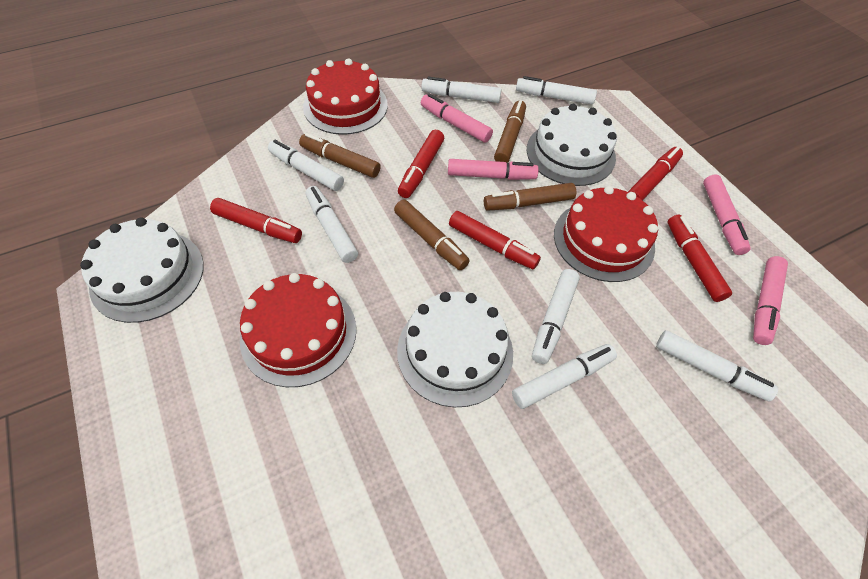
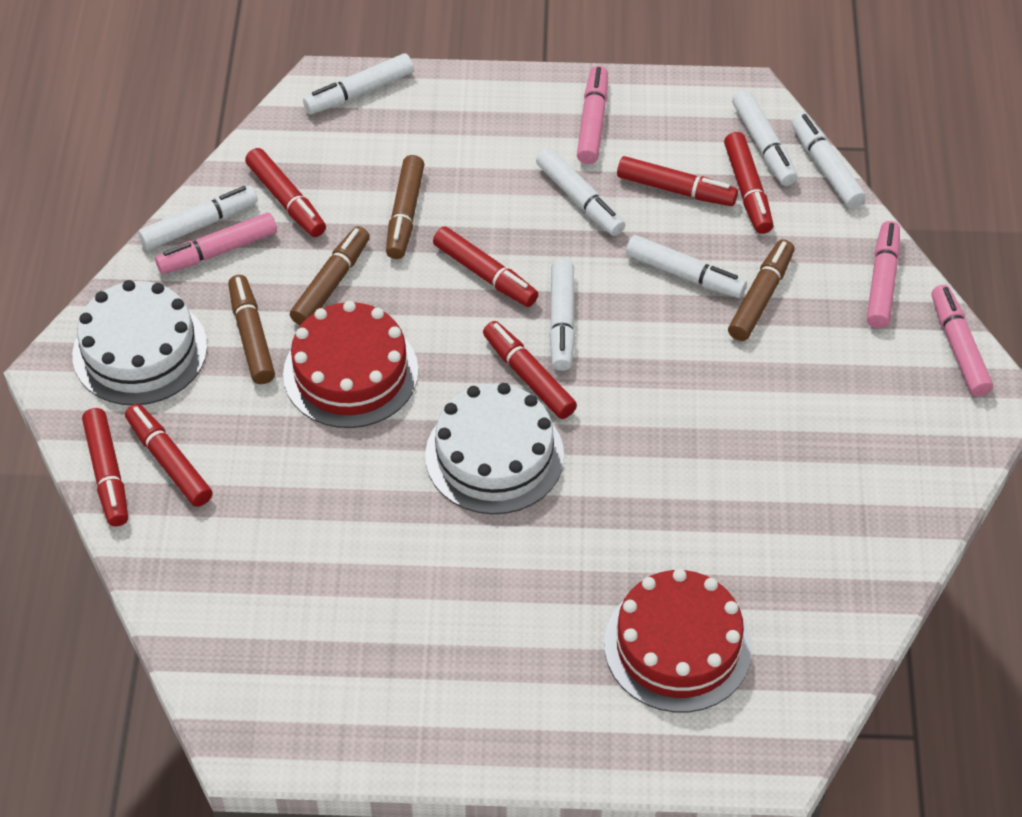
red cake: 3 -> 2
red marker: 5 -> 7
white cake: 3 -> 2

